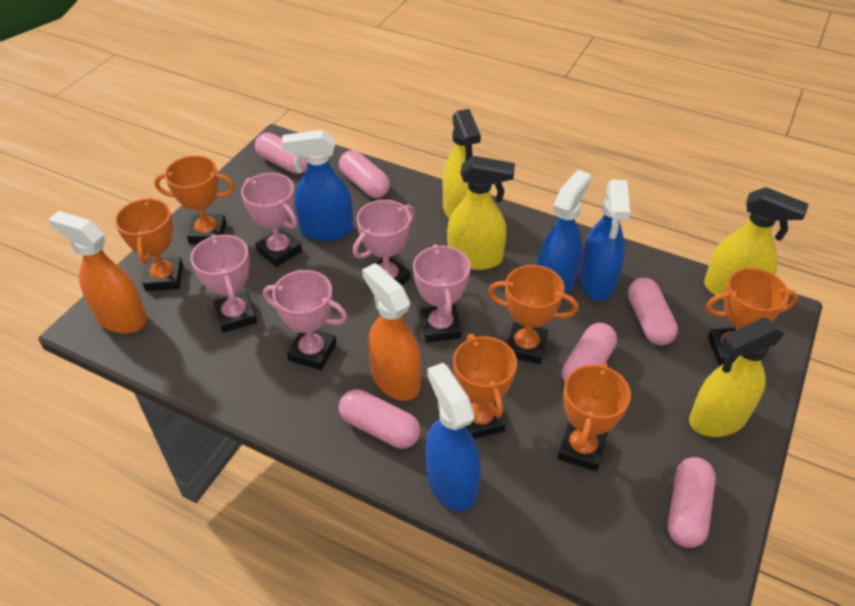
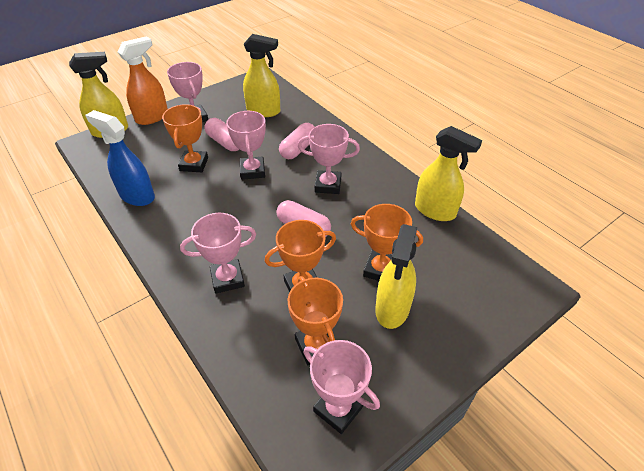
blue spray bottle: 4 -> 1
orange spray bottle: 2 -> 1
orange trophy: 6 -> 4
pink capsule: 6 -> 3

